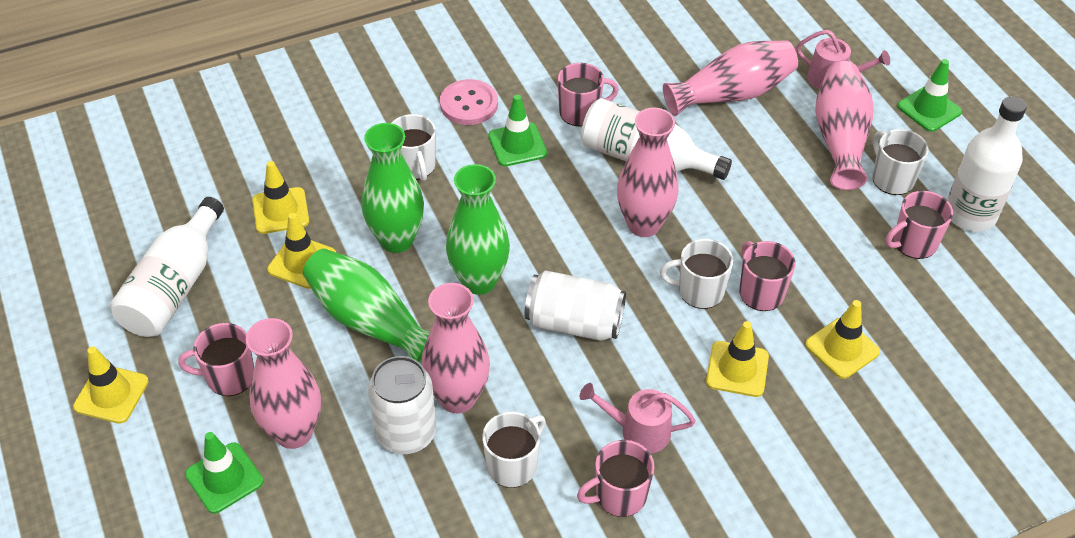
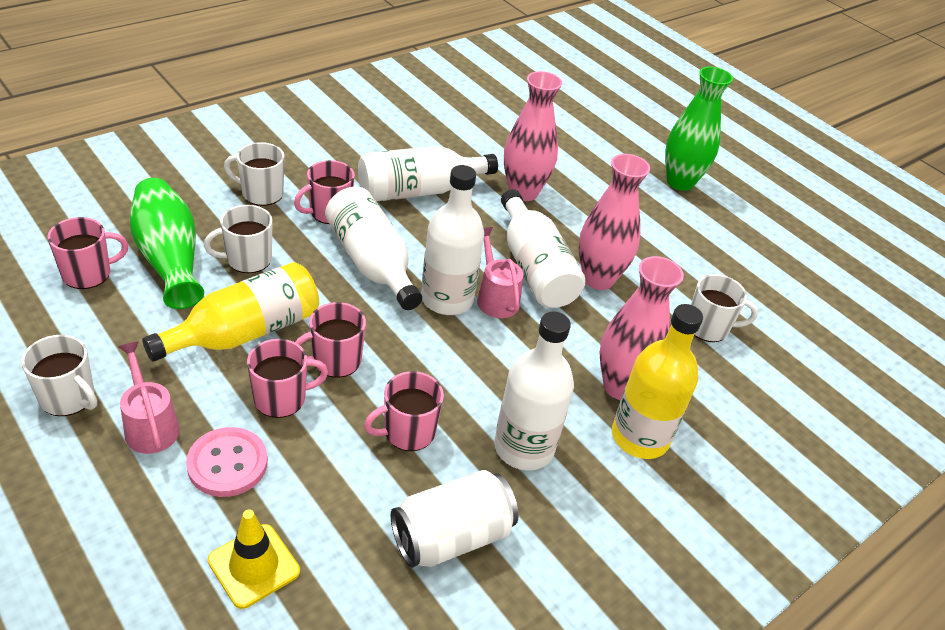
green traffic cone: 3 -> 0
green vase: 3 -> 2
pink vase: 5 -> 3
white bottle: 3 -> 5
white can: 2 -> 1
yellow bottle: 0 -> 2
yellow traffic cone: 5 -> 1

